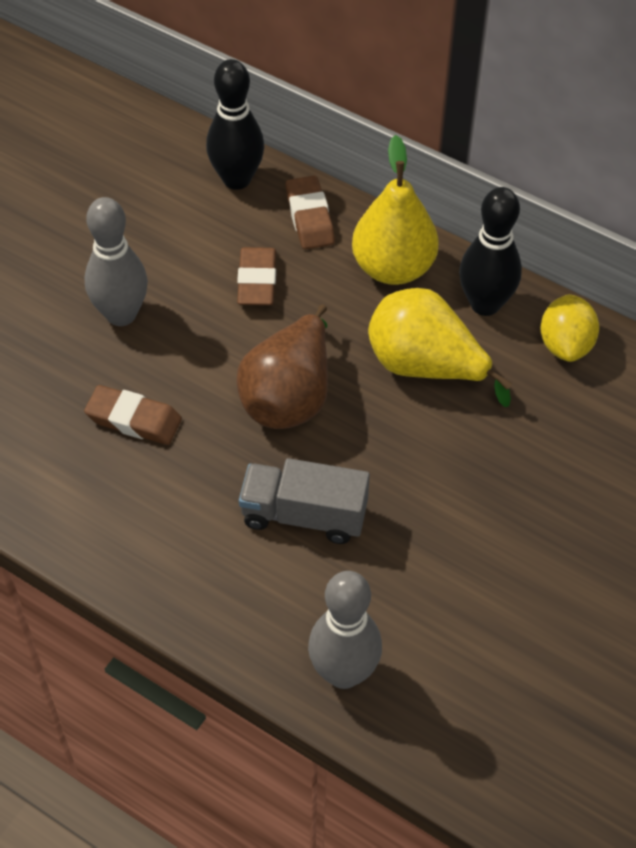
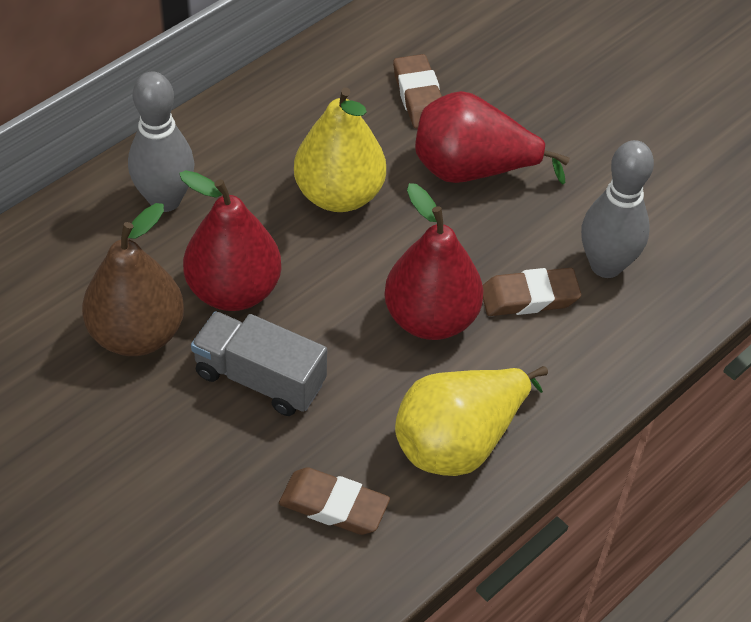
black bowling pin: 2 -> 0
red pear: 0 -> 3
yellow lemon: 1 -> 0

